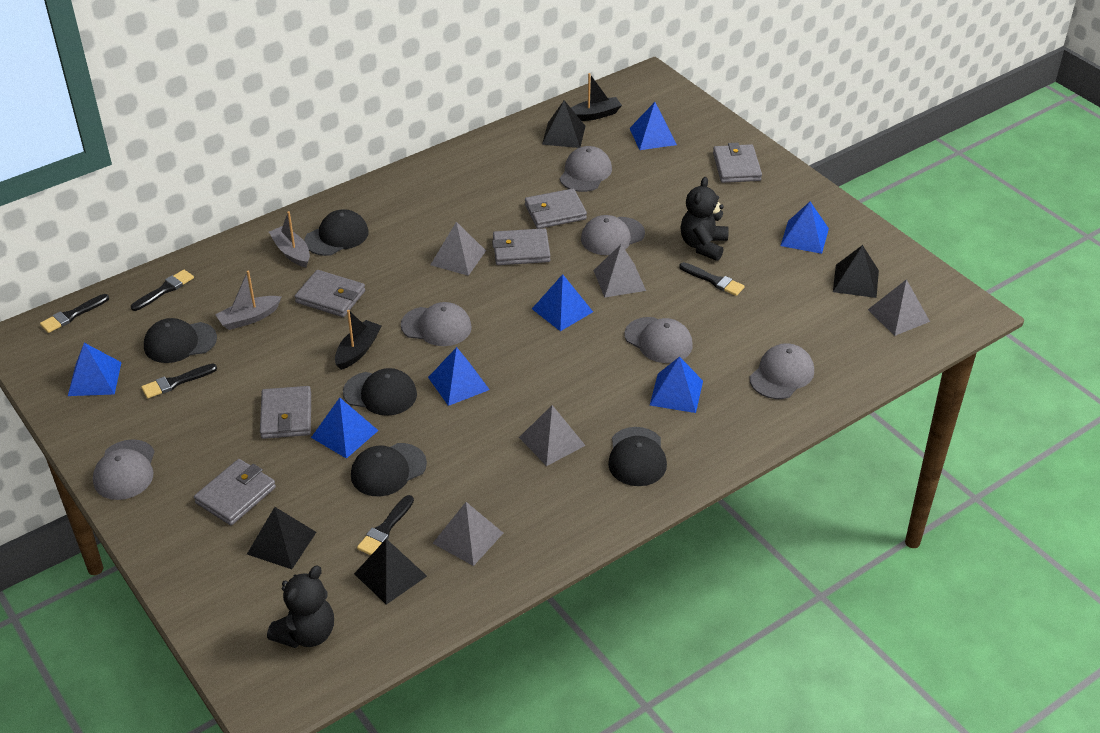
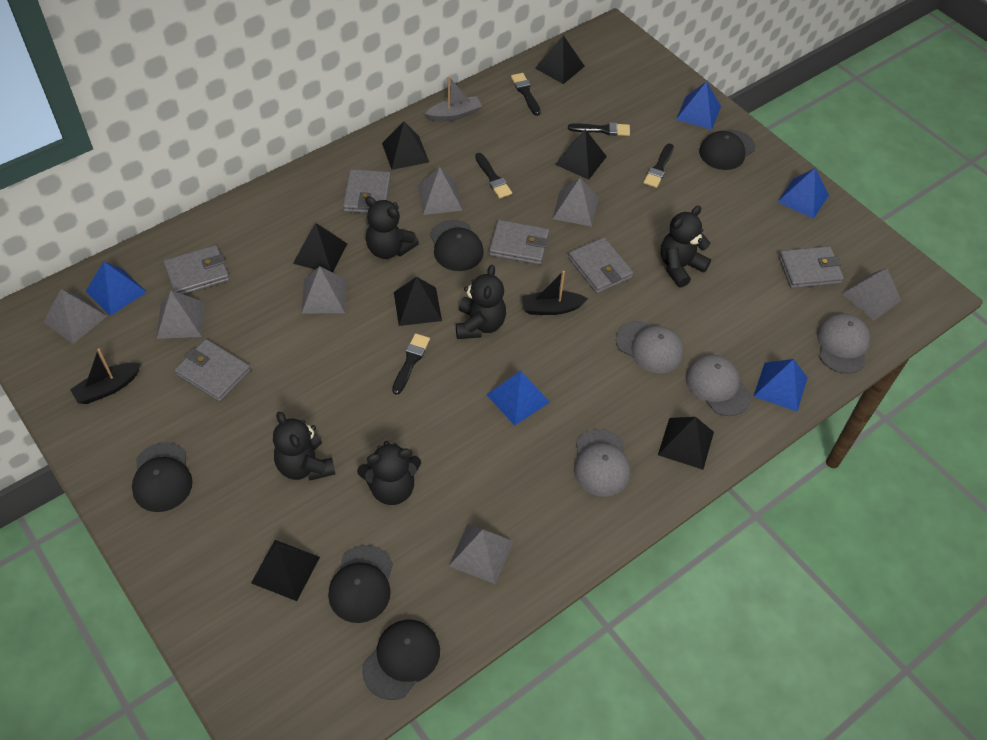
black pyramid: 4 -> 7
black teddy bear: 2 -> 5
blue pyramid: 7 -> 5
grey boat: 2 -> 1
grey cap: 6 -> 4
grey pyramid: 5 -> 7

